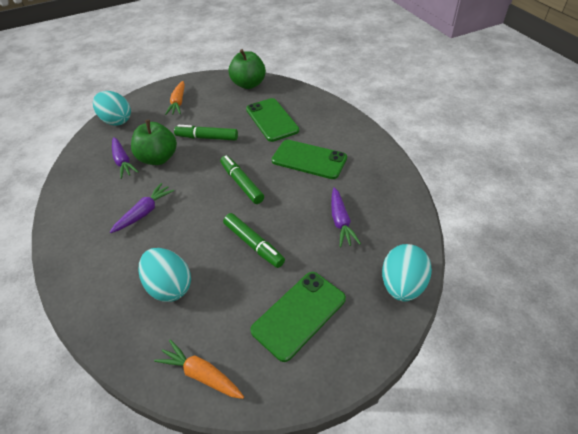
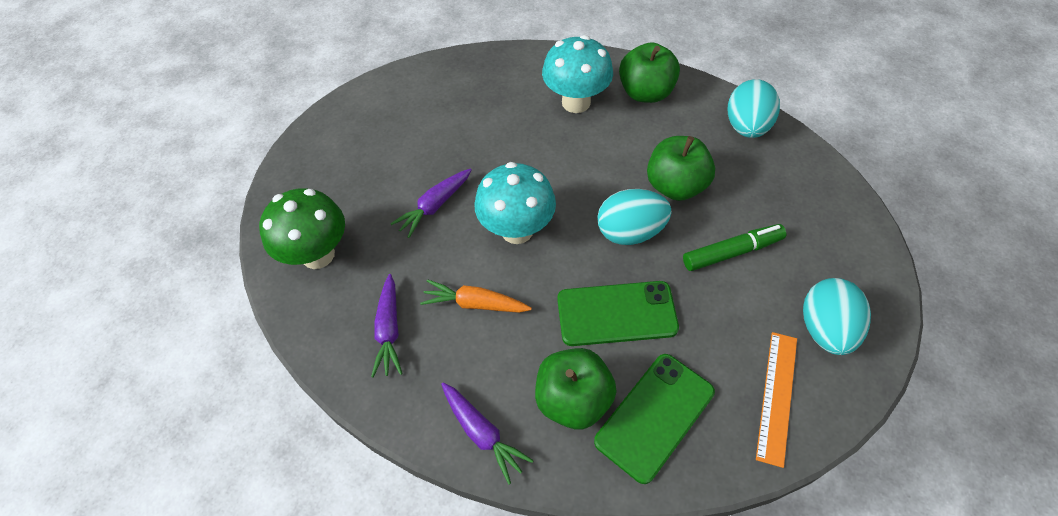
green apple: 2 -> 3
green marker: 3 -> 1
green mushroom: 0 -> 1
green phone: 3 -> 2
orange carrot: 2 -> 1
orange ruler: 0 -> 1
turquoise mushroom: 0 -> 2

